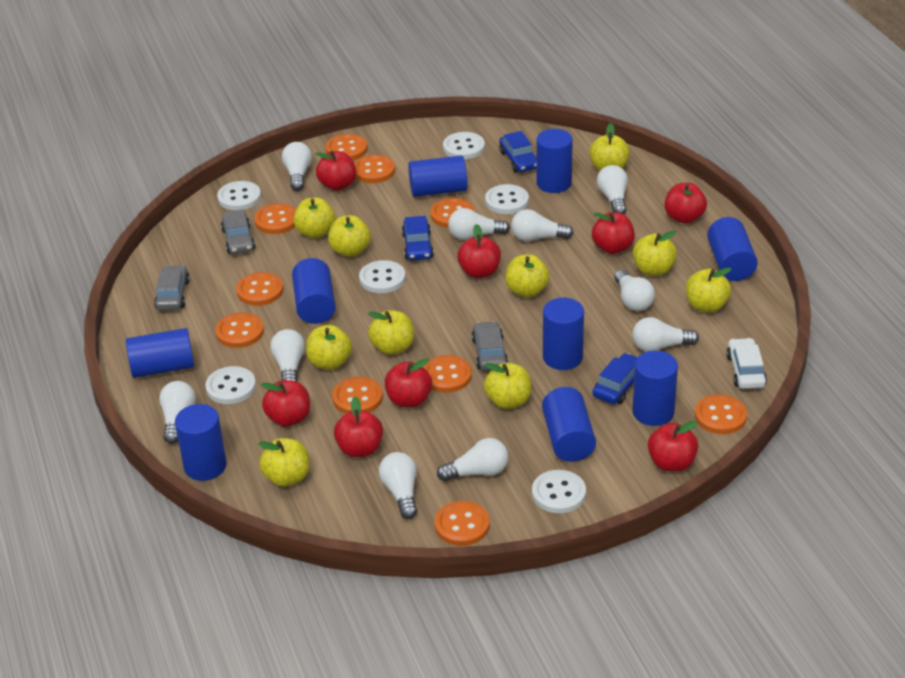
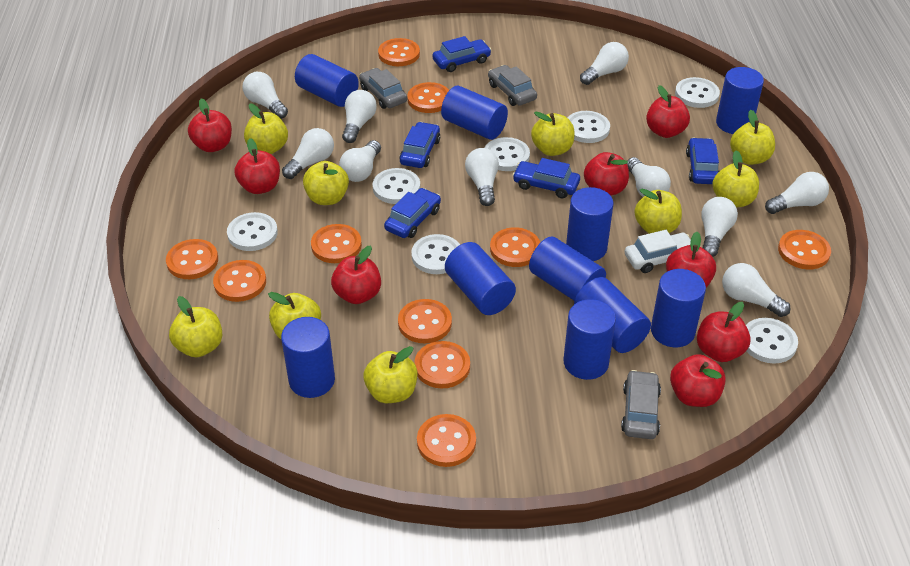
blue car: 3 -> 5
blue cylinder: 9 -> 10
white button: 6 -> 7
yellow apple: 10 -> 9

